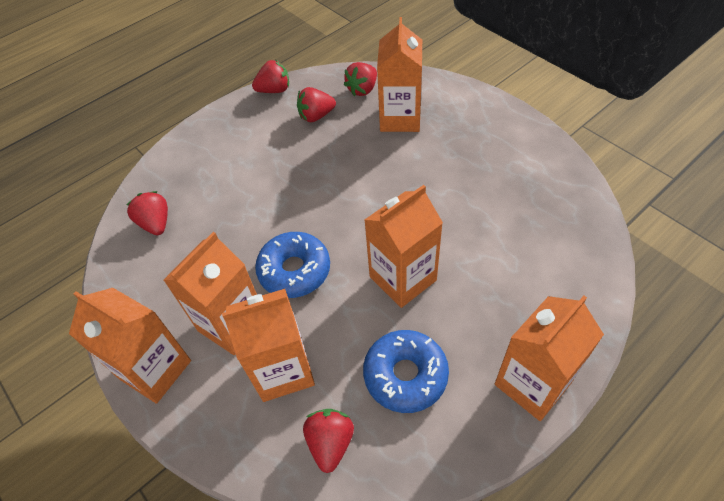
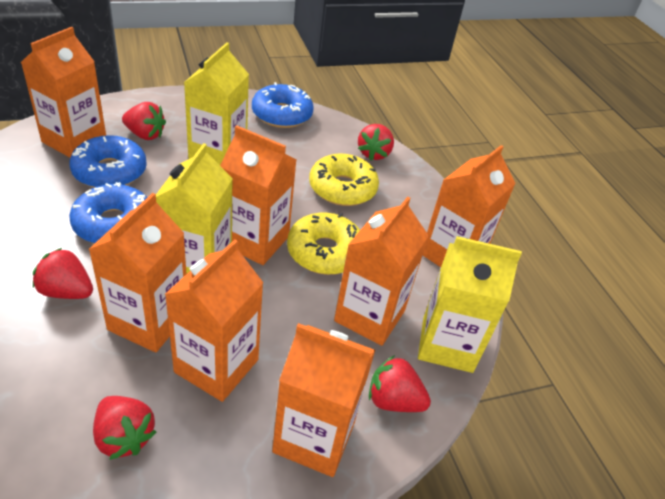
blue donut: 2 -> 3
orange carton: 6 -> 7
yellow carton: 0 -> 3
yellow donut: 0 -> 2

